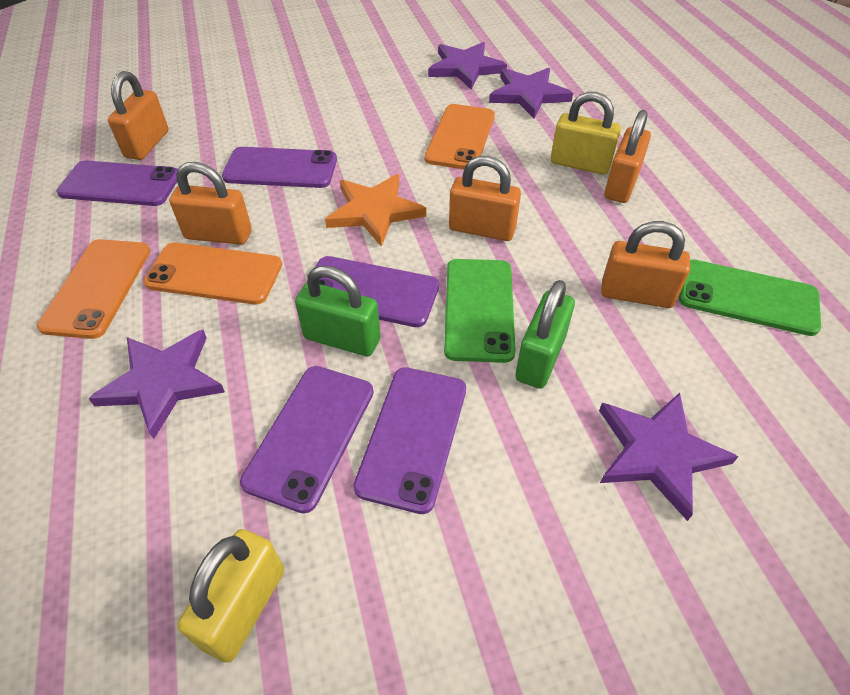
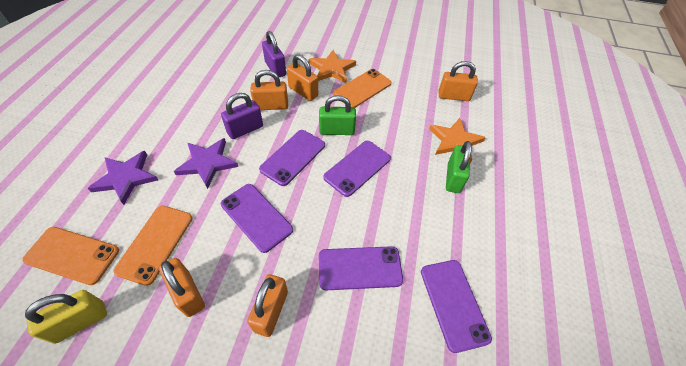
green phone: 2 -> 0
orange star: 1 -> 2
purple padlock: 0 -> 2
purple star: 4 -> 2
yellow padlock: 2 -> 1

